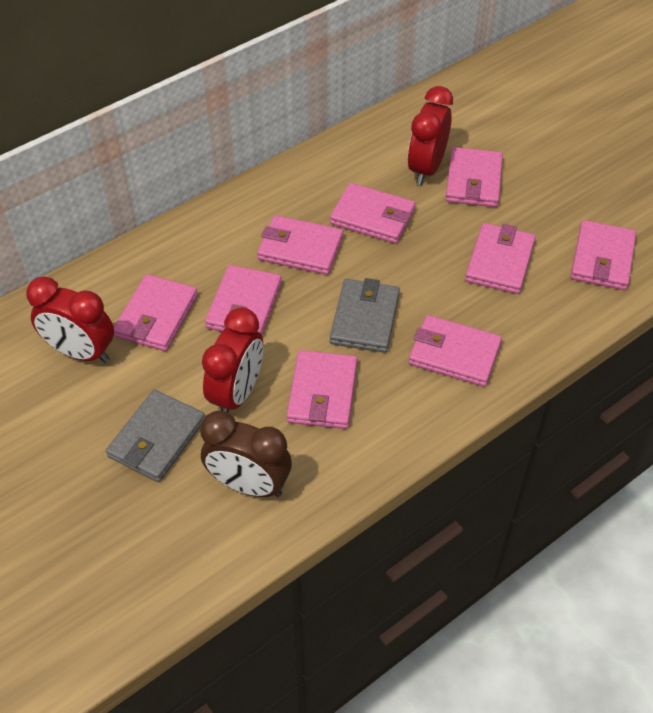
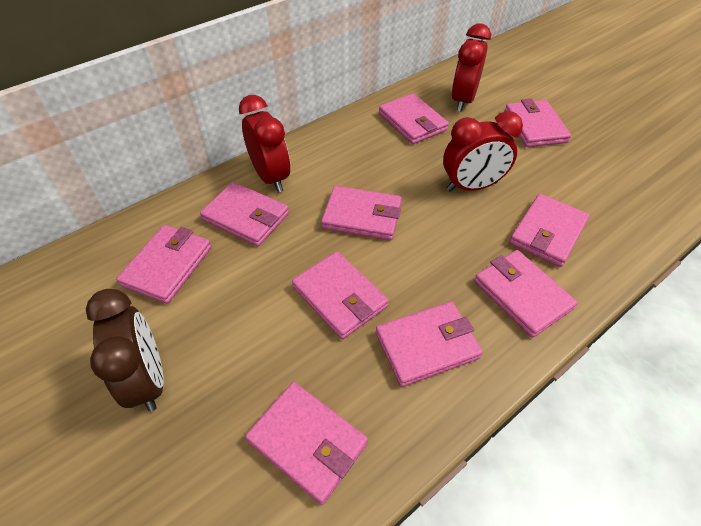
grey wallet: 2 -> 0
pink wallet: 9 -> 10

